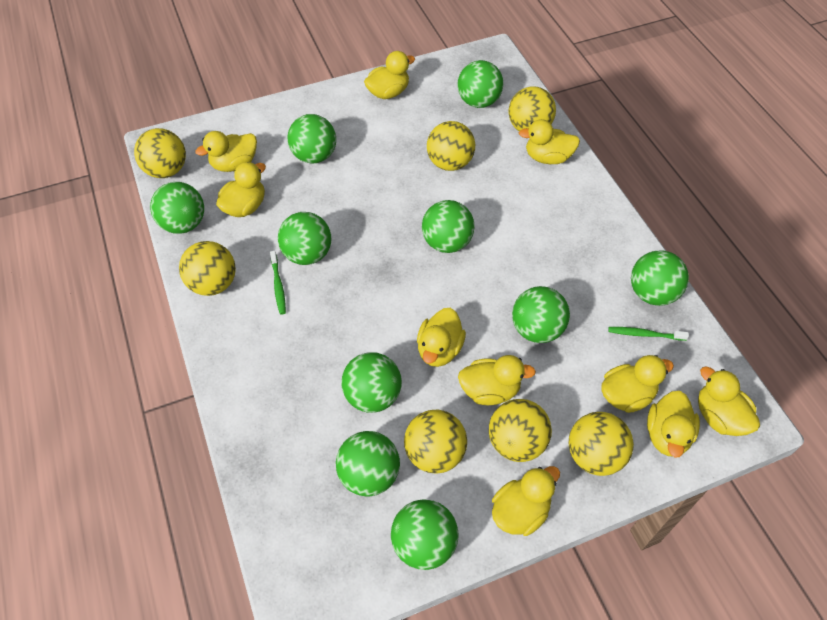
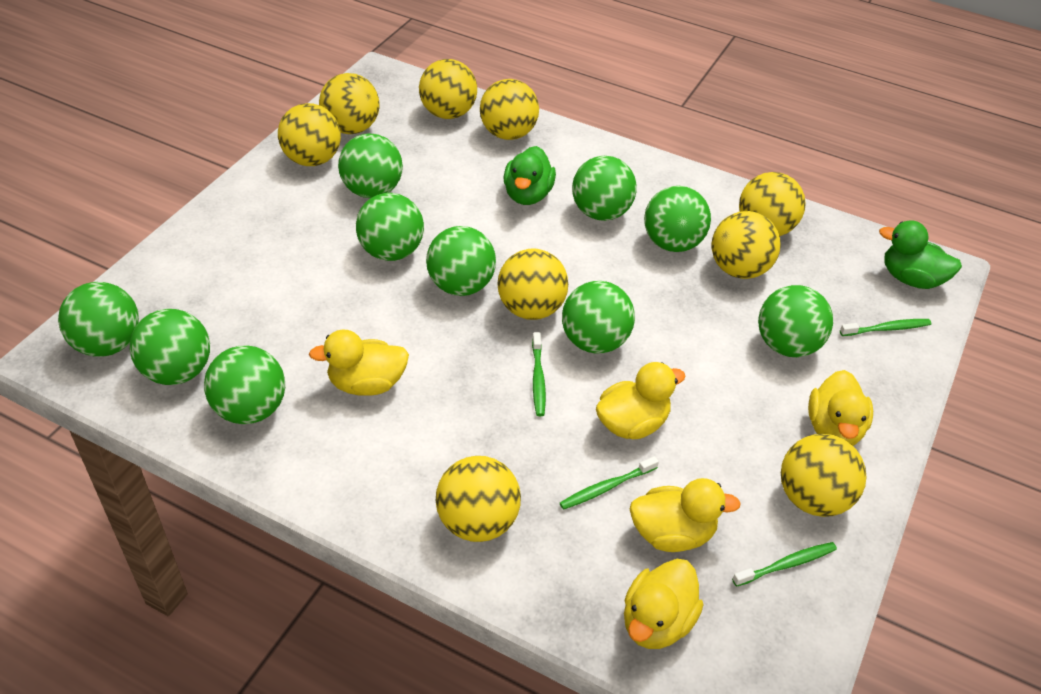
green duck: 0 -> 2
green toothbrush: 2 -> 4
yellow ball: 7 -> 9
yellow duck: 10 -> 5

